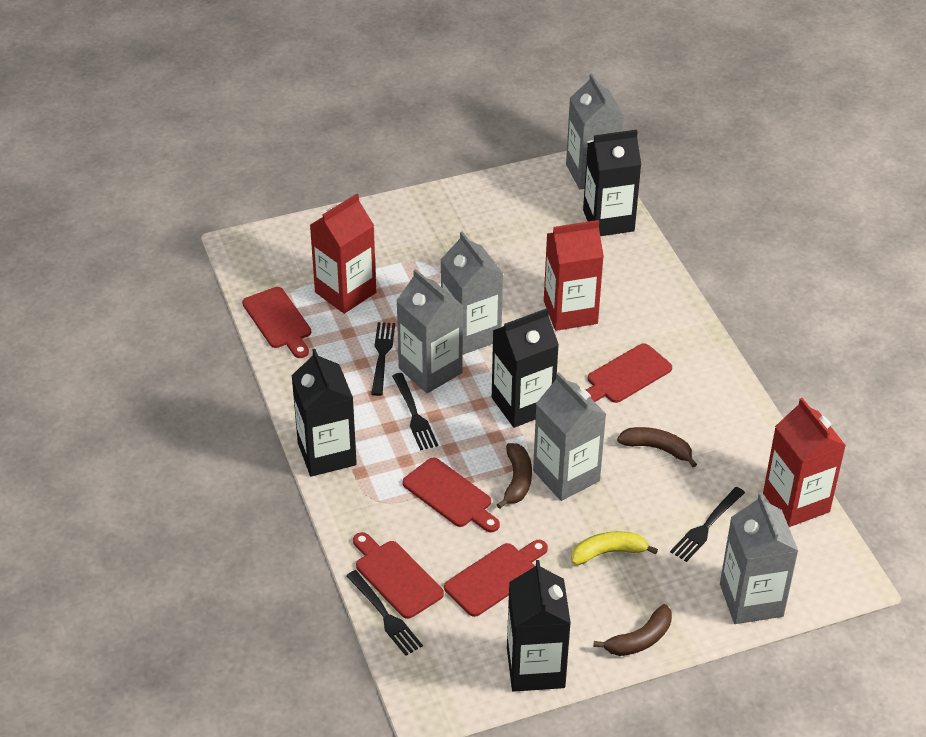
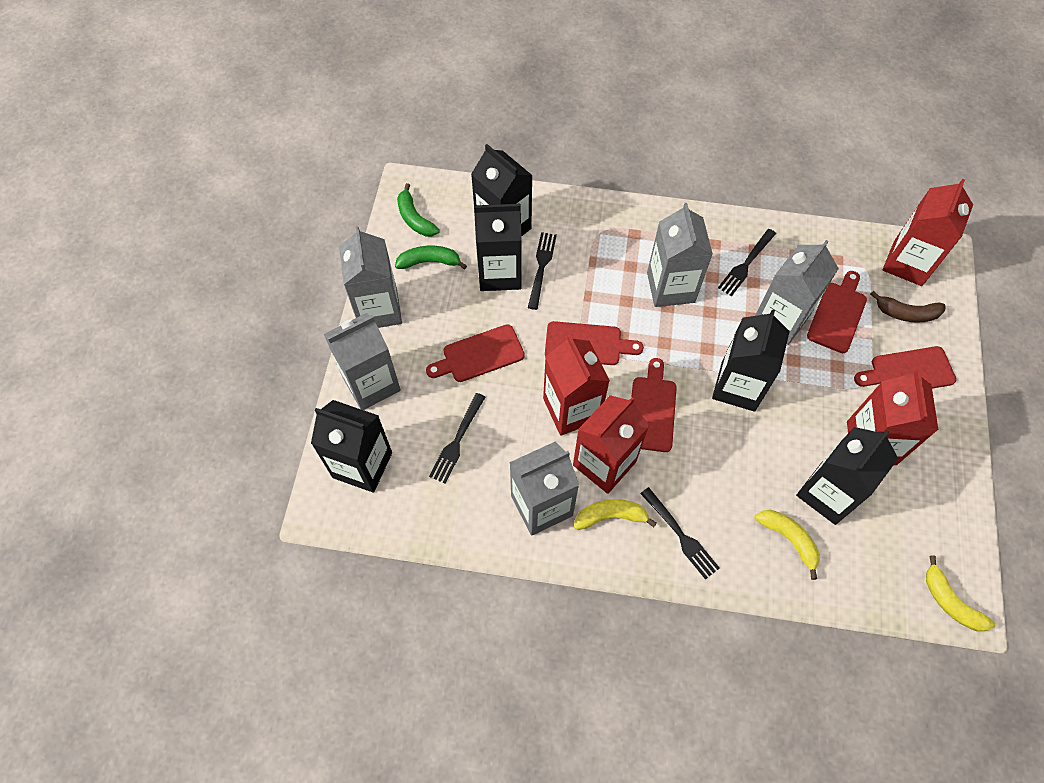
black carton: 4 -> 5
brown banana: 3 -> 1
green banana: 0 -> 2
red carton: 3 -> 4
yellow banana: 1 -> 3

